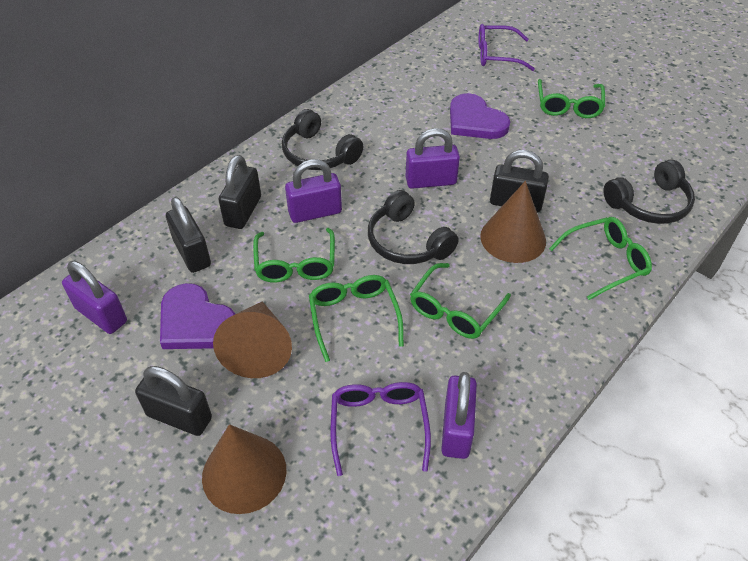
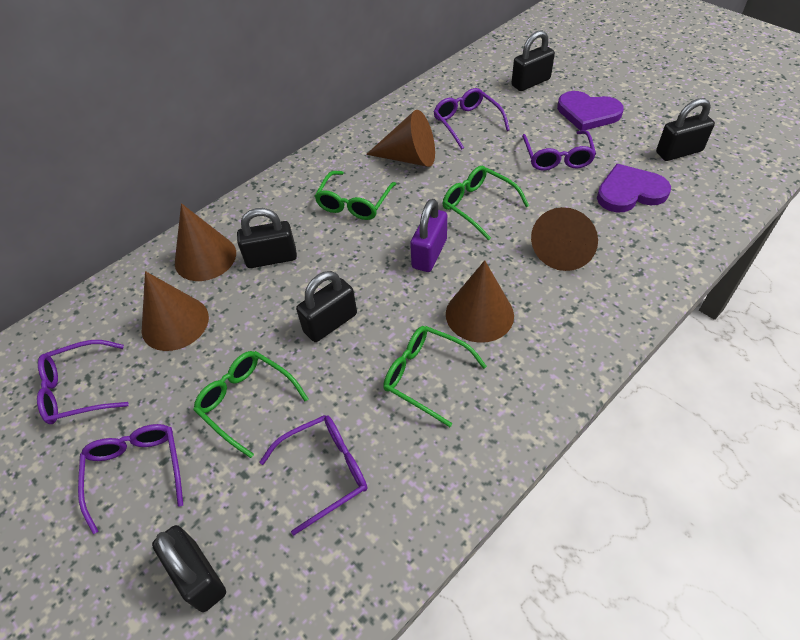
black headphones: 3 -> 0
black padlock: 4 -> 5
brown cone: 3 -> 5
green glasses: 5 -> 4
purple glasses: 2 -> 5
purple padlock: 4 -> 1

